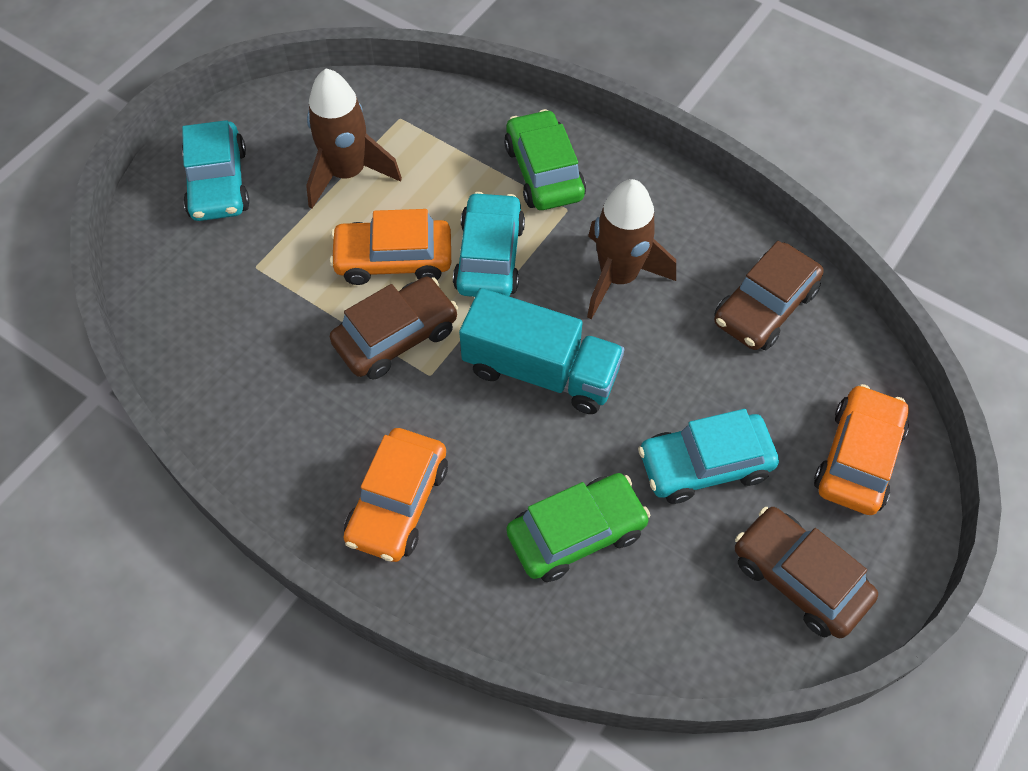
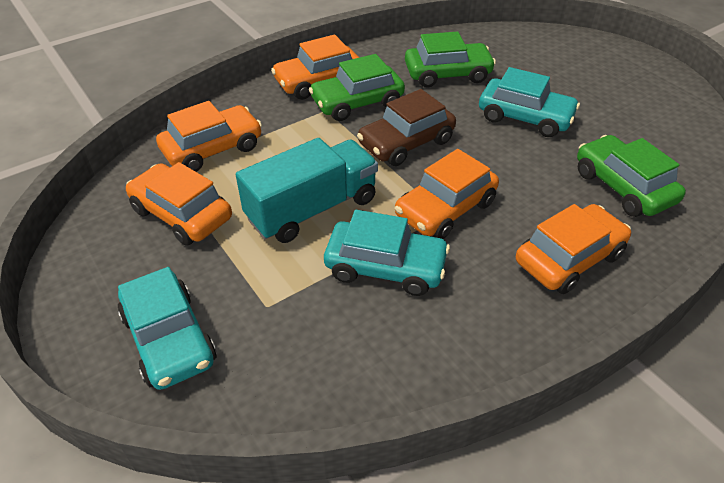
brown car: 3 -> 1
brown rocket: 2 -> 0
green car: 2 -> 3
orange car: 3 -> 5

